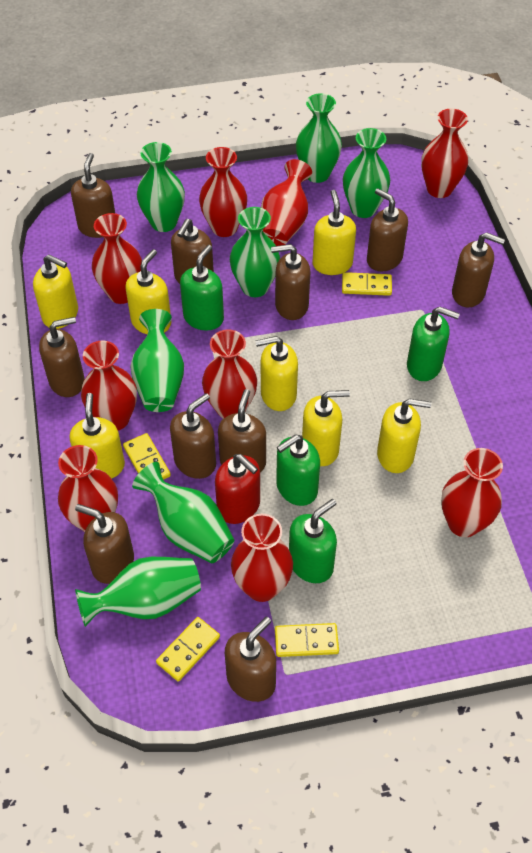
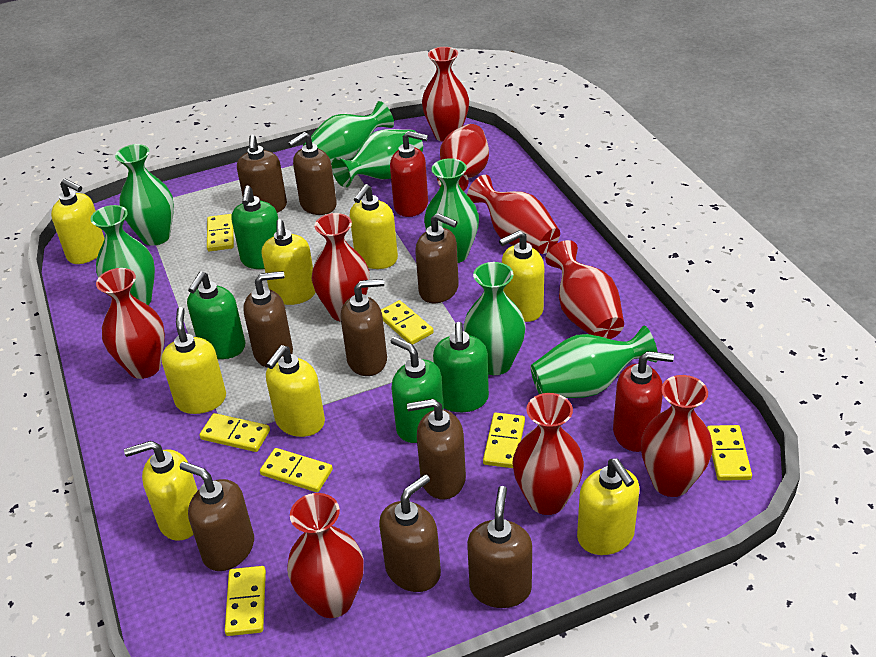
brown soap dispenser: 10 -> 9
red soap dispenser: 1 -> 2
yellow domino: 4 -> 7
yellow soap dispenser: 7 -> 8

